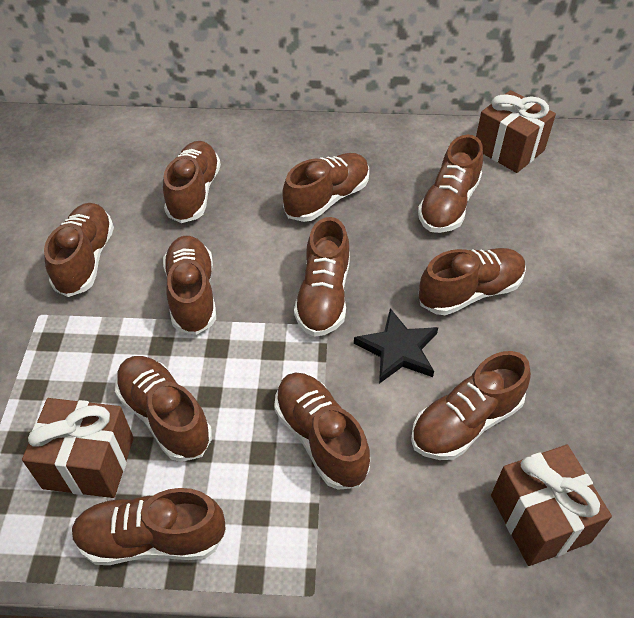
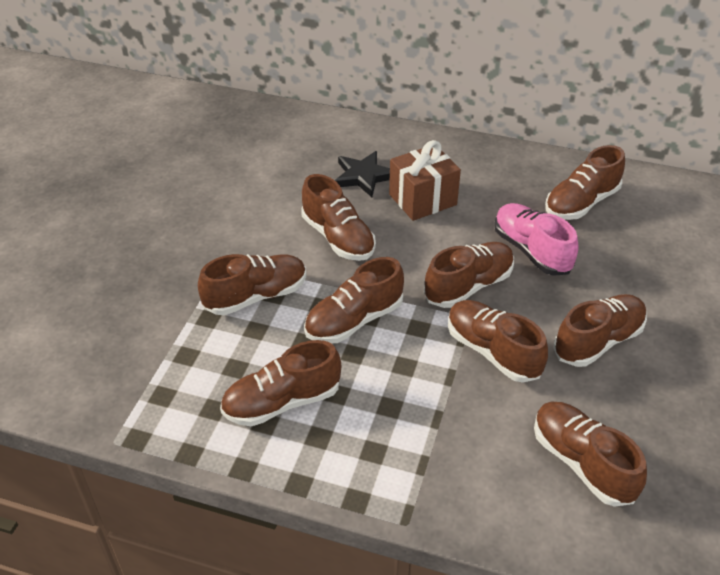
brown gift: 3 -> 1
brown shoe: 11 -> 9
pink shoe: 0 -> 1

